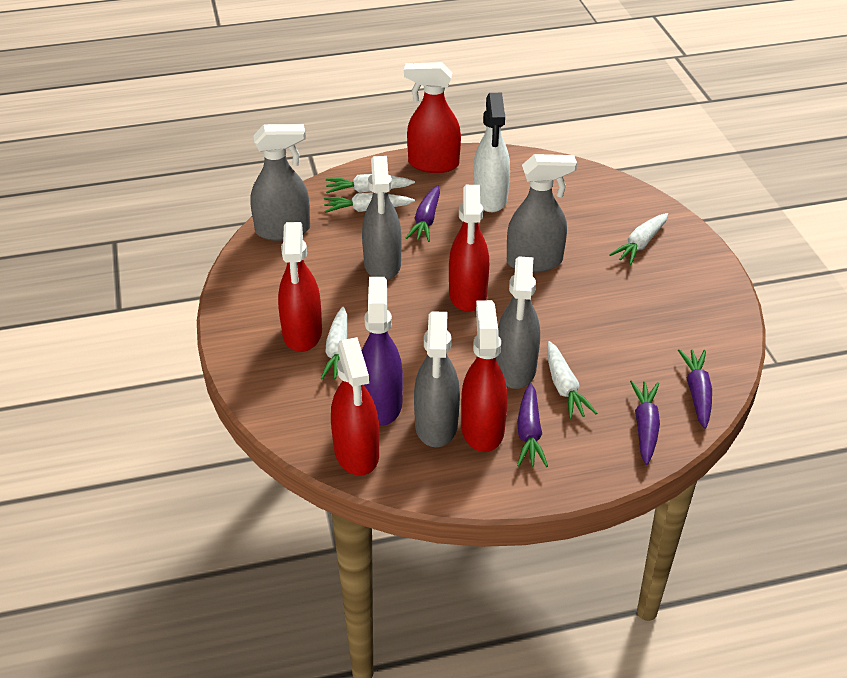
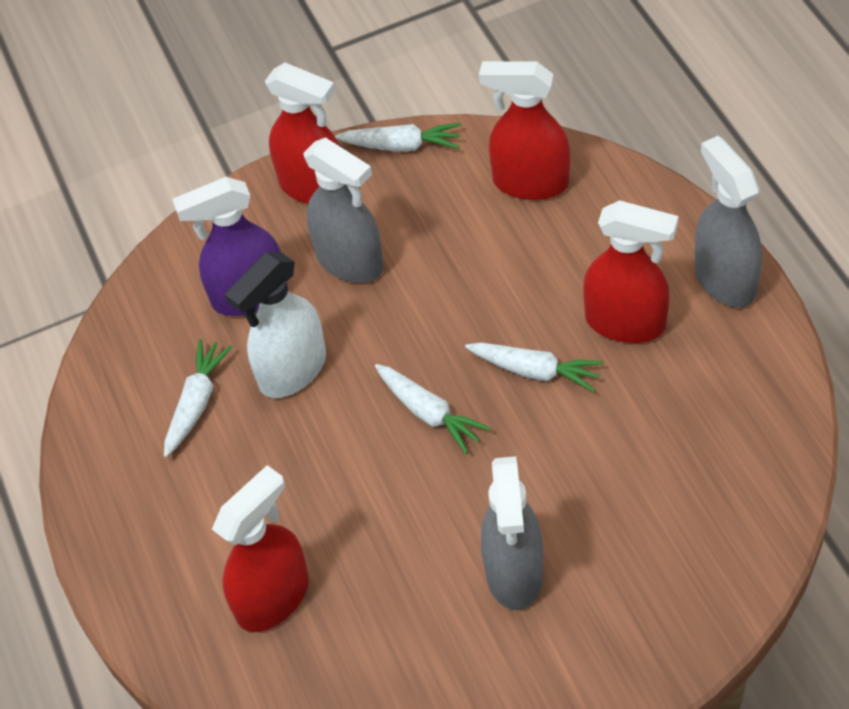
grey spray bottle: 5 -> 3
purple carrot: 4 -> 0
red spray bottle: 5 -> 4
white carrot: 5 -> 4

